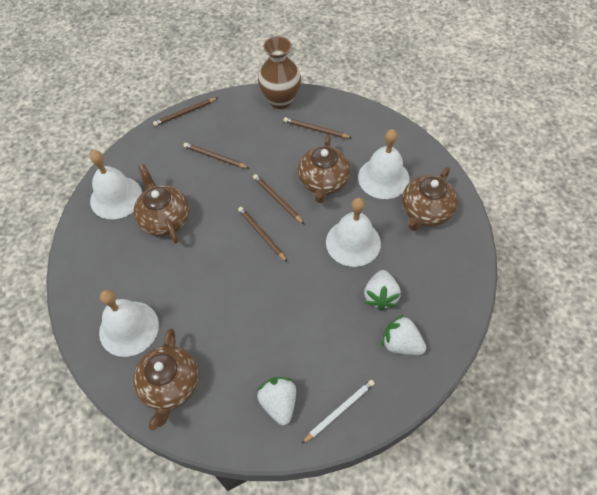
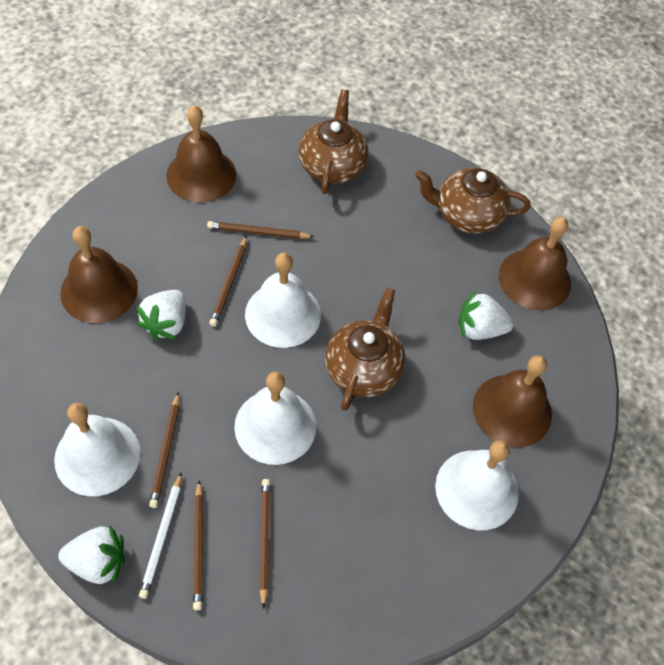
brown bell: 0 -> 4
brown teapot: 4 -> 3
brown vase: 1 -> 0

